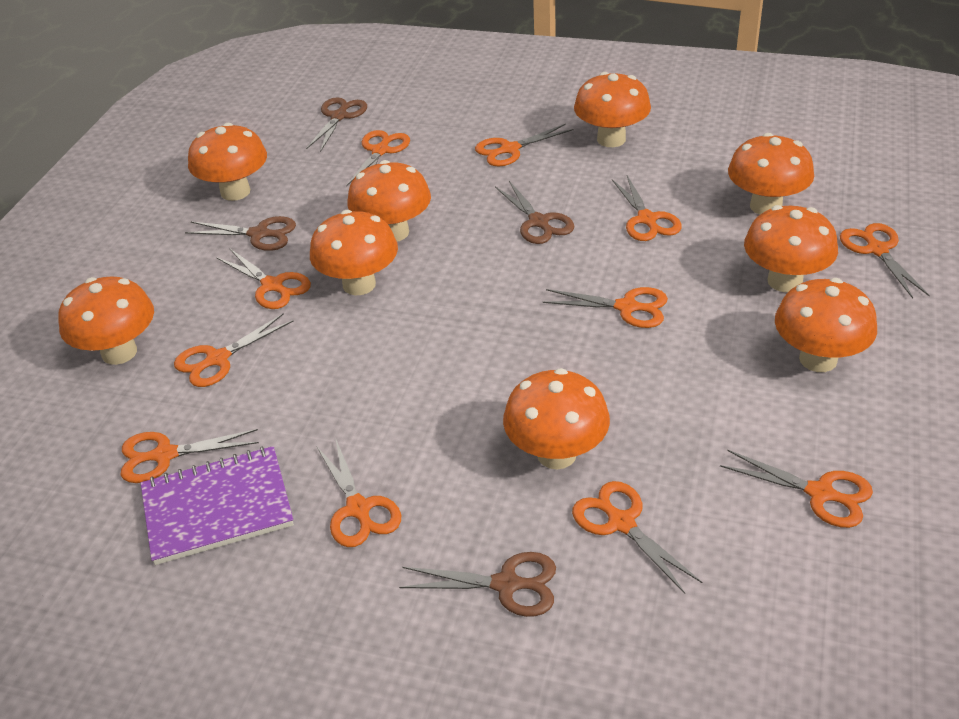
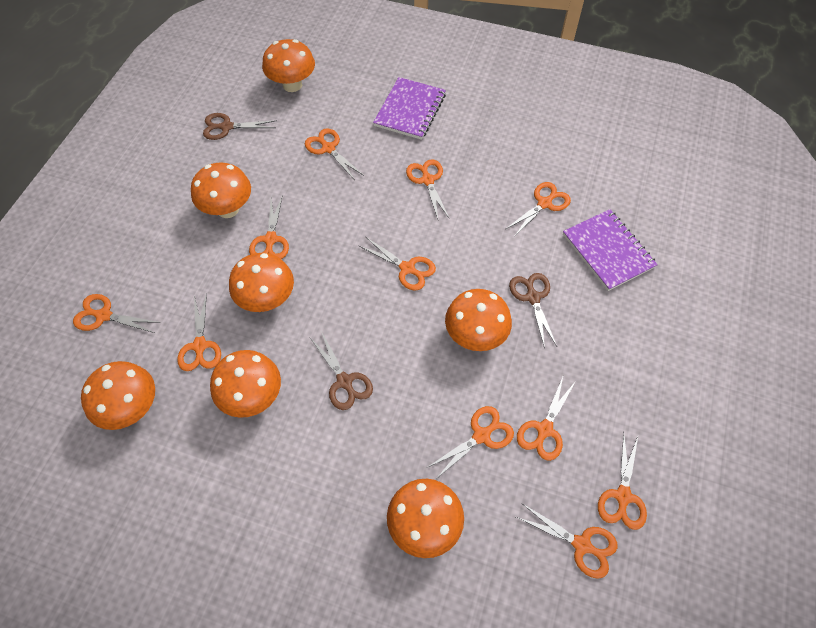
brown scissors: 4 -> 3
orange mushroom: 9 -> 7
purple notebook: 1 -> 2

